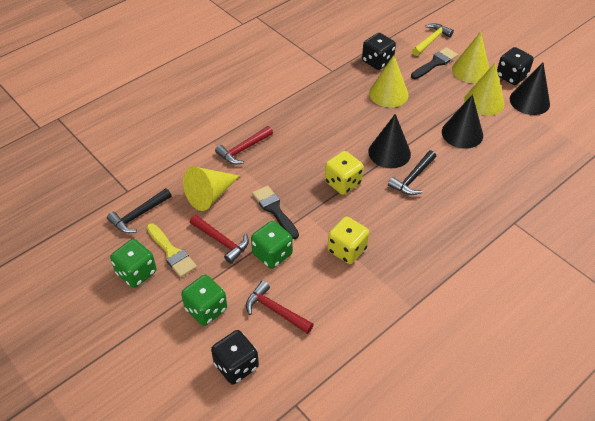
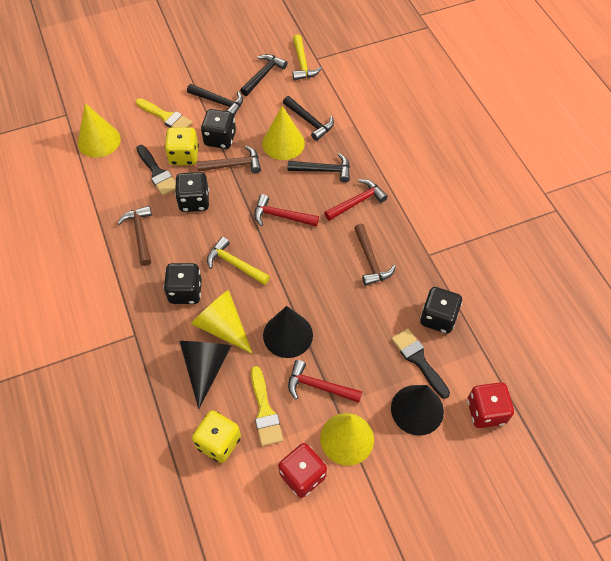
black dice: 3 -> 4
black hammer: 2 -> 4
brown hammer: 0 -> 3
green dice: 3 -> 0
red dice: 0 -> 2
yellow brush: 1 -> 2
yellow hammer: 1 -> 2

